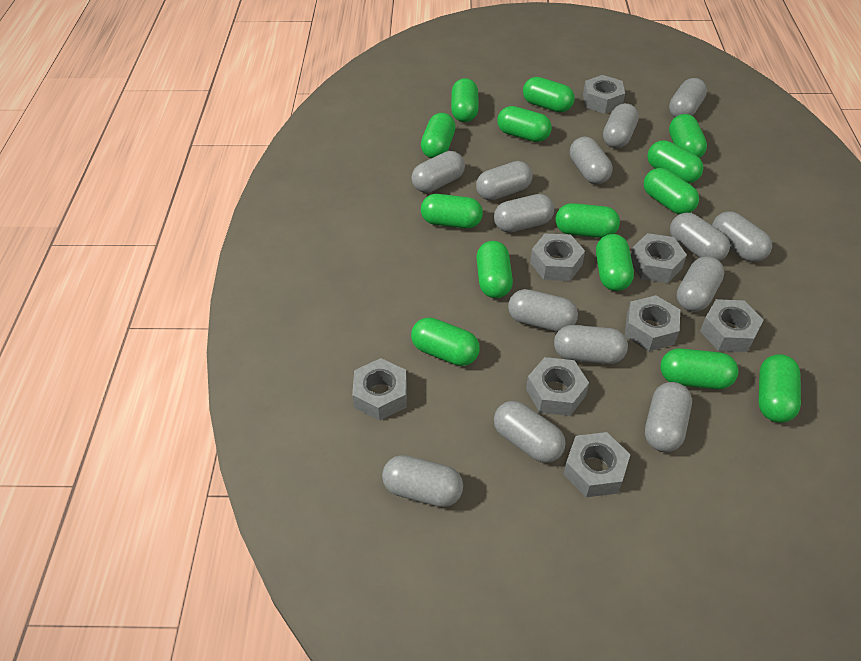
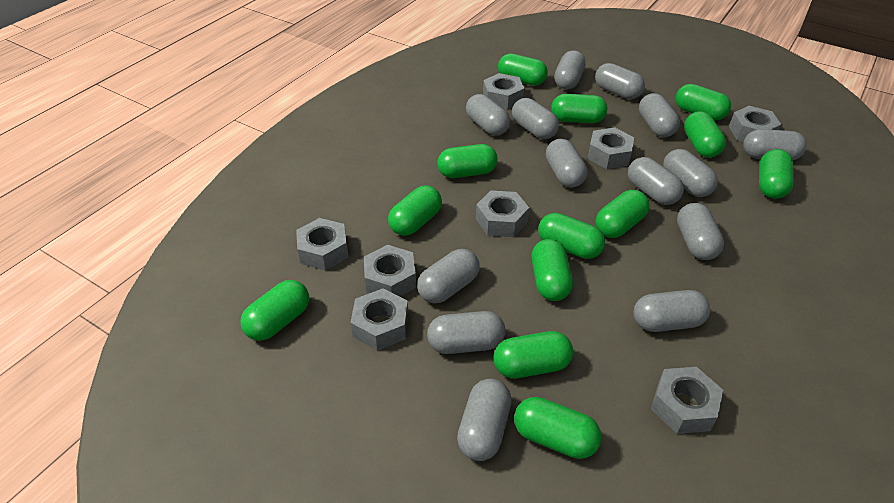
green capsule: 14 -> 13

